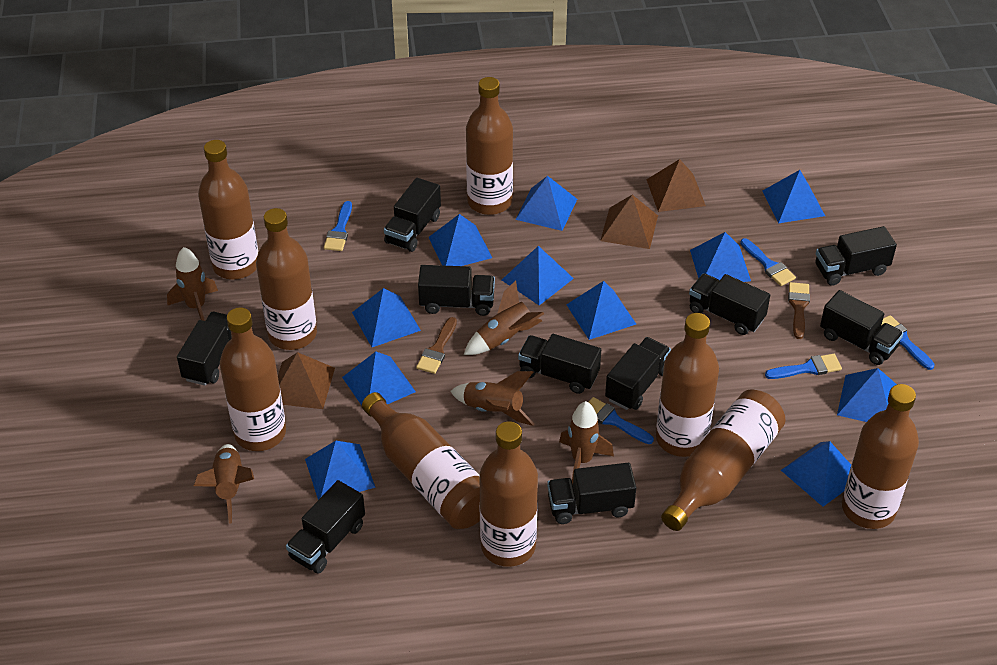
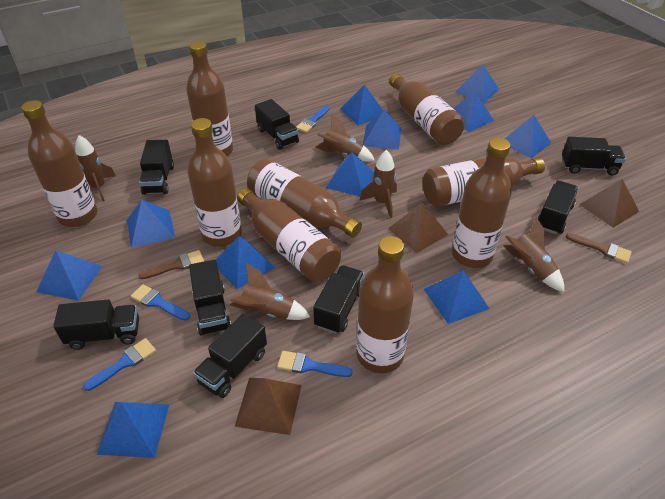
black truck: 10 -> 8
blue brush: 5 -> 4

